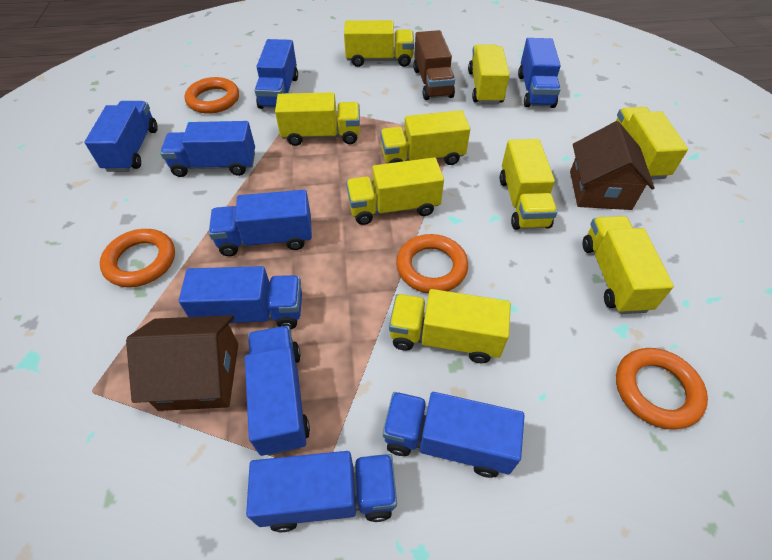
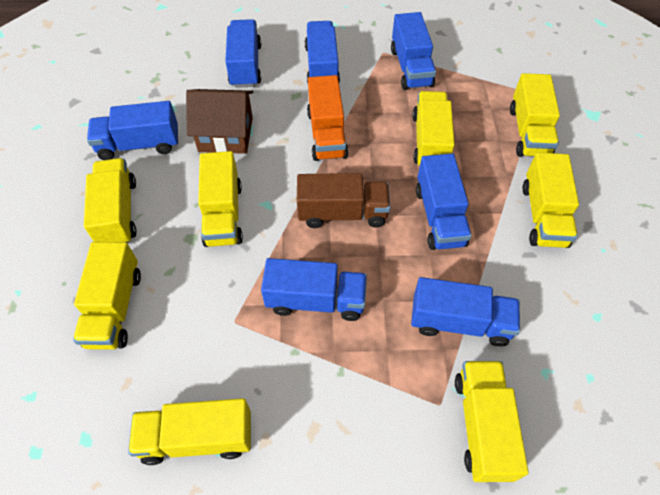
blue truck: 9 -> 7
brown house: 2 -> 1
orange ring: 4 -> 0
orange truck: 0 -> 1
yellow truck: 9 -> 8

